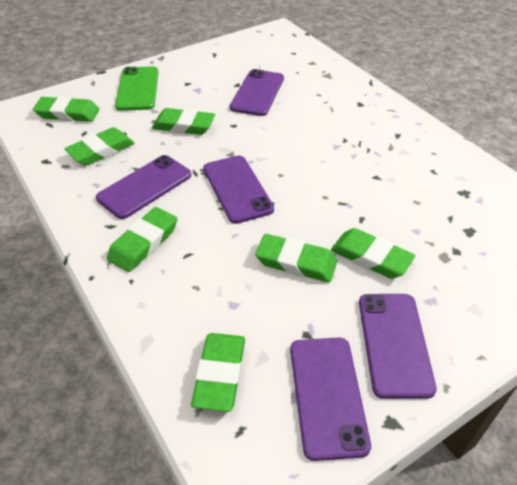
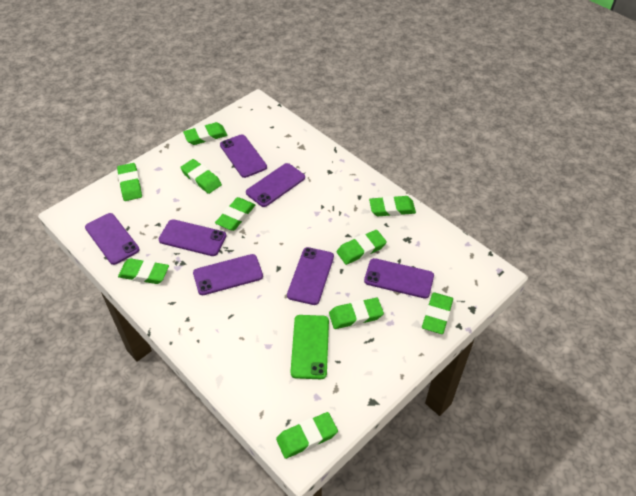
green eraser: 7 -> 10
purple phone: 5 -> 7

